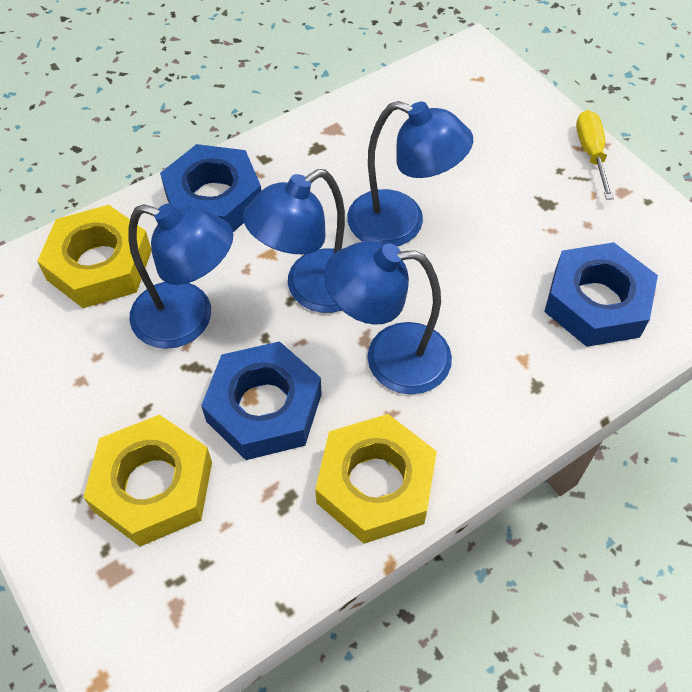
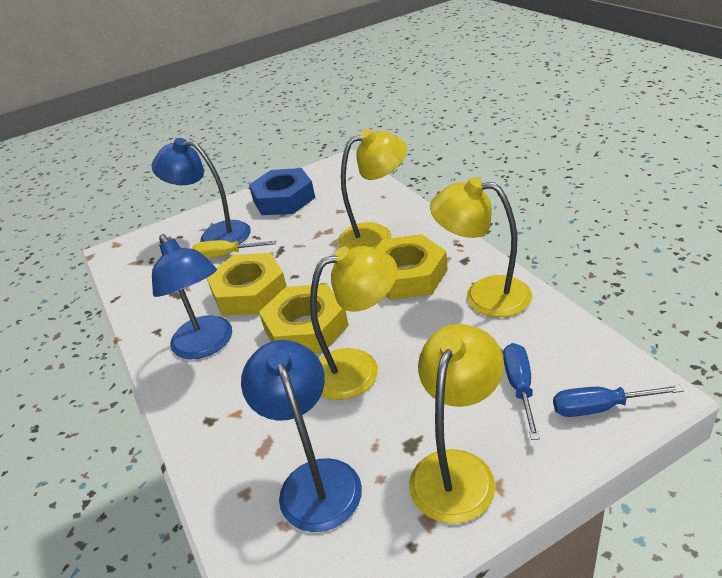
blue lamp: 4 -> 3
blue nut: 3 -> 1
blue screwdriver: 0 -> 2
yellow lamp: 0 -> 4

